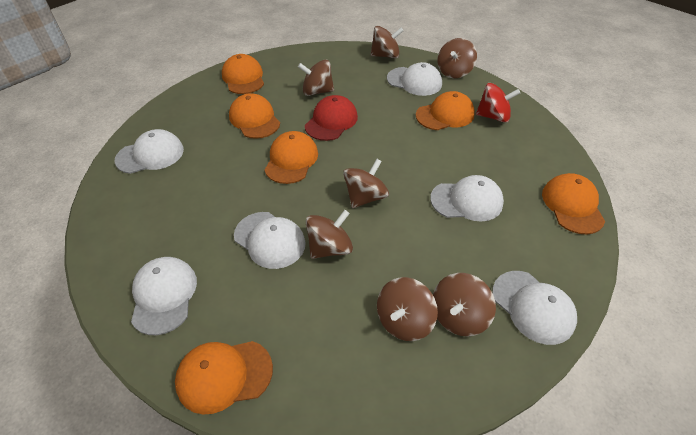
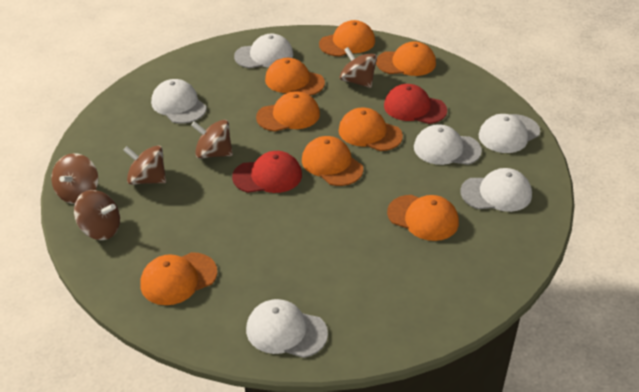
brown spinning top: 7 -> 5
orange cap: 6 -> 8
red cap: 1 -> 2
red spinning top: 1 -> 0

